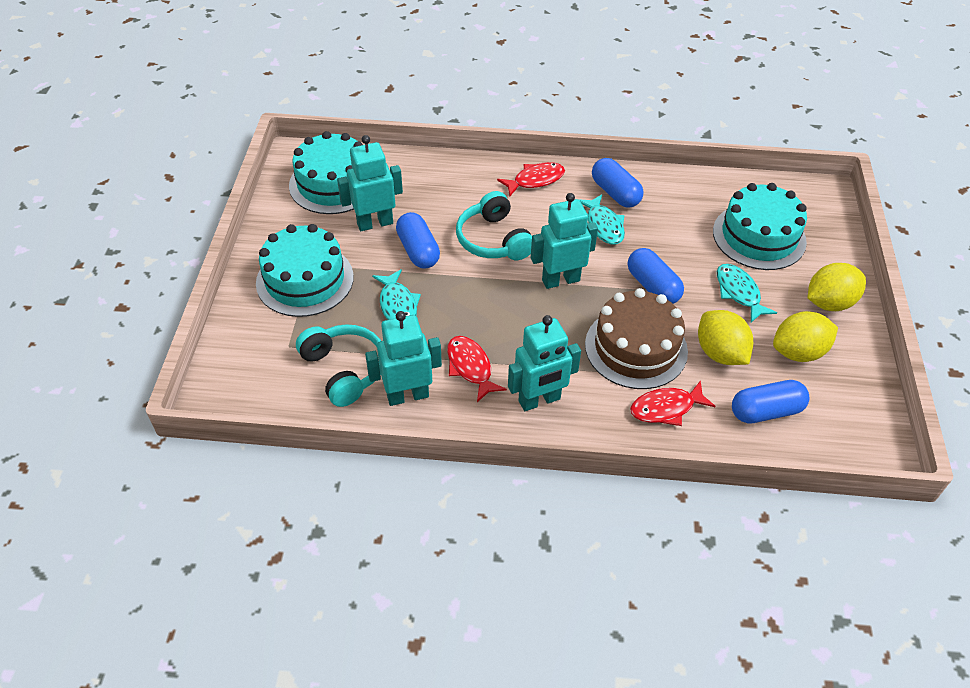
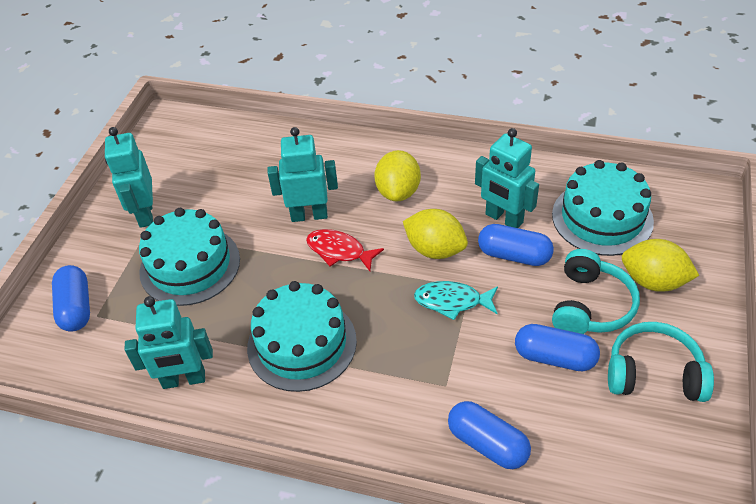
brown cake: 1 -> 0
red fish: 3 -> 1
turquoise fish: 3 -> 1

